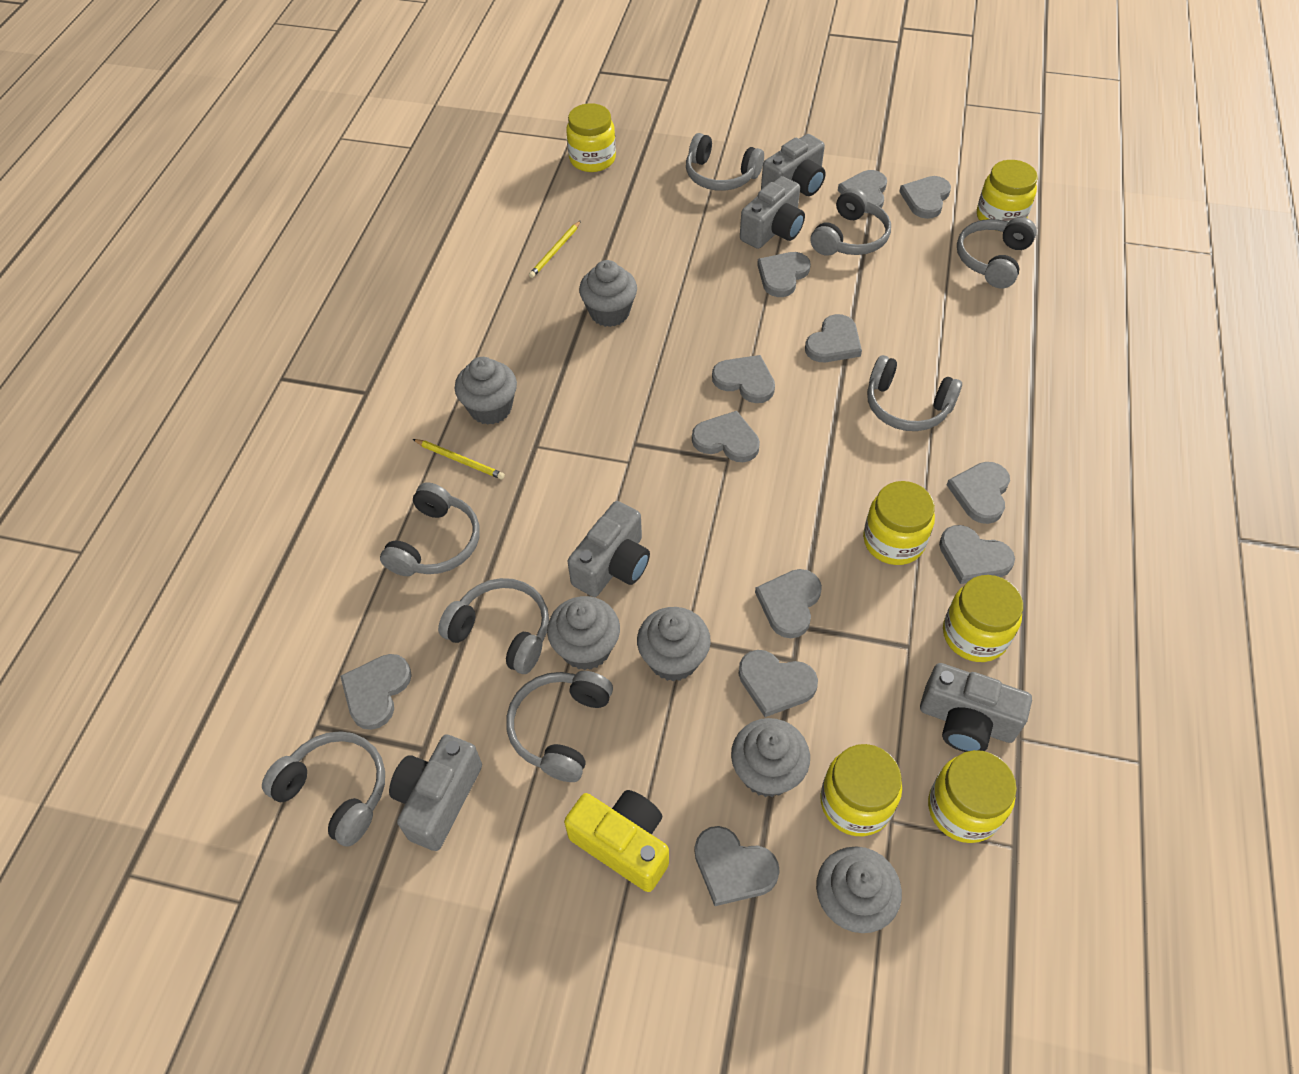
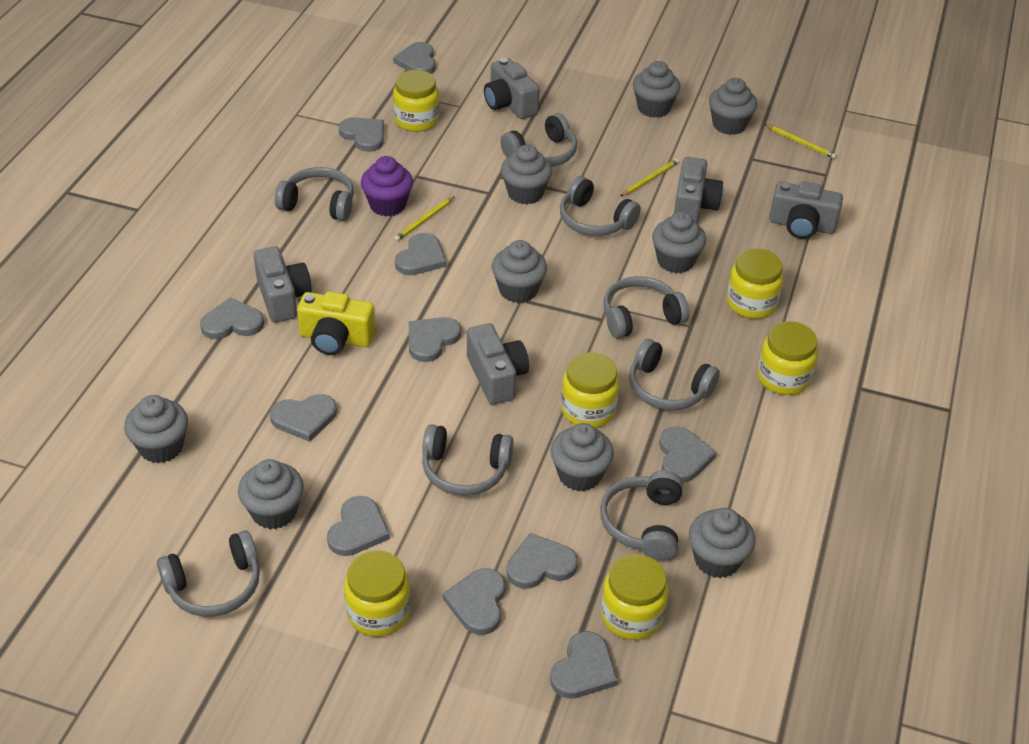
grey cupcake: 6 -> 9
grey heart: 12 -> 11
purple cupcake: 0 -> 1
yellow pencil: 2 -> 3

